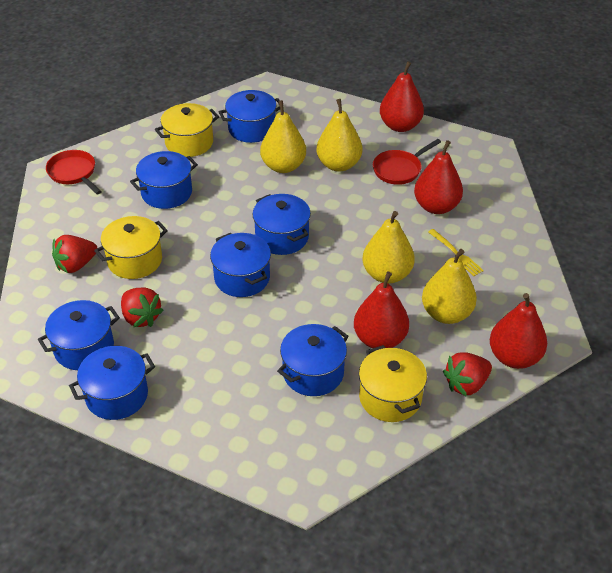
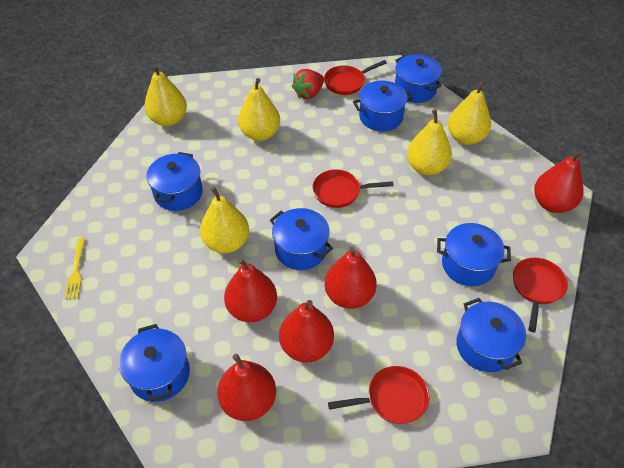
red pan: 2 -> 4
red pear: 4 -> 5
red strawberry: 3 -> 1
yellow pear: 4 -> 5
yellow pot: 3 -> 0

